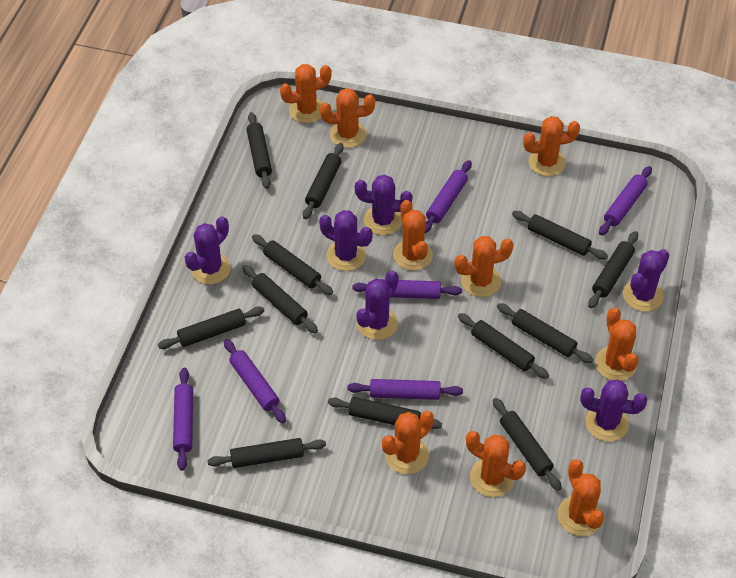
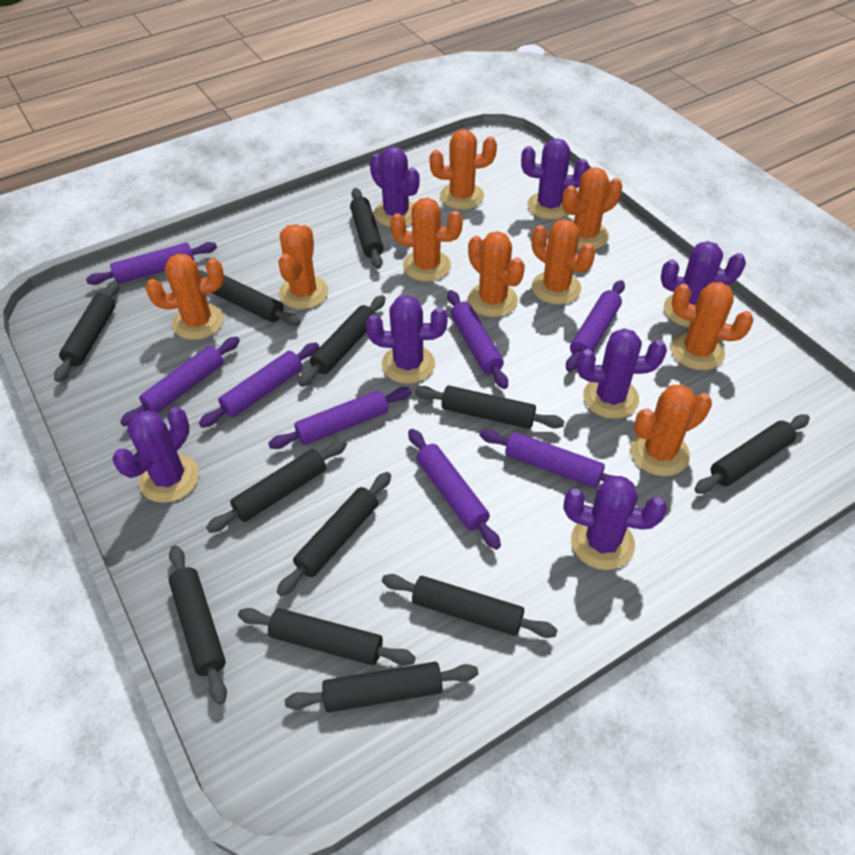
purple cactus: 6 -> 7
purple rolling pin: 6 -> 8

